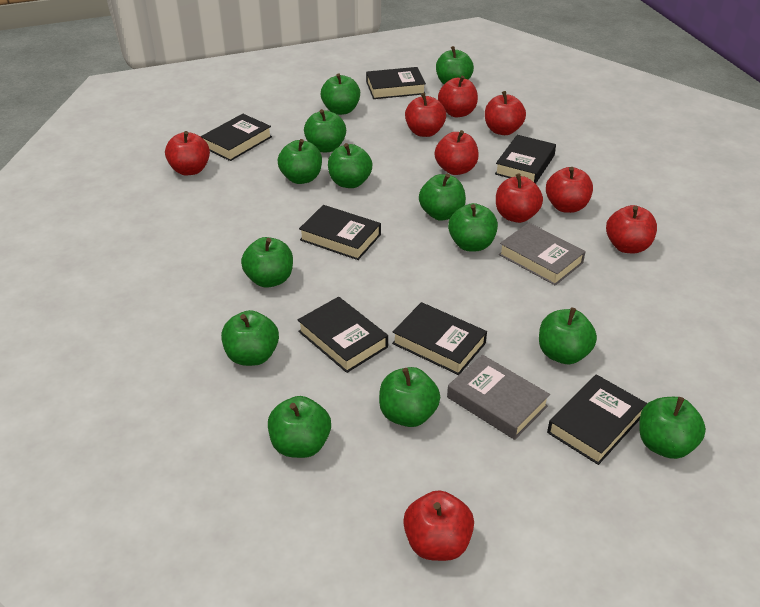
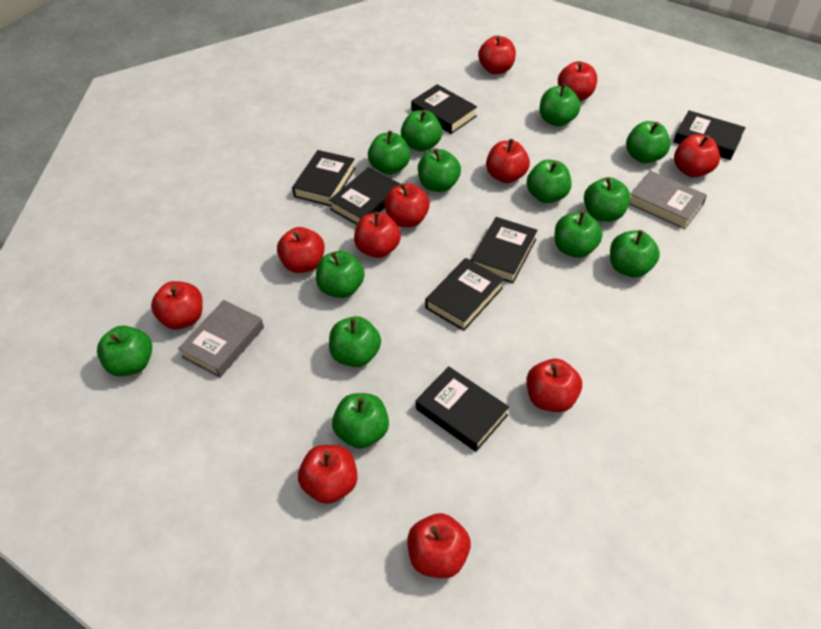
red apple: 9 -> 11

